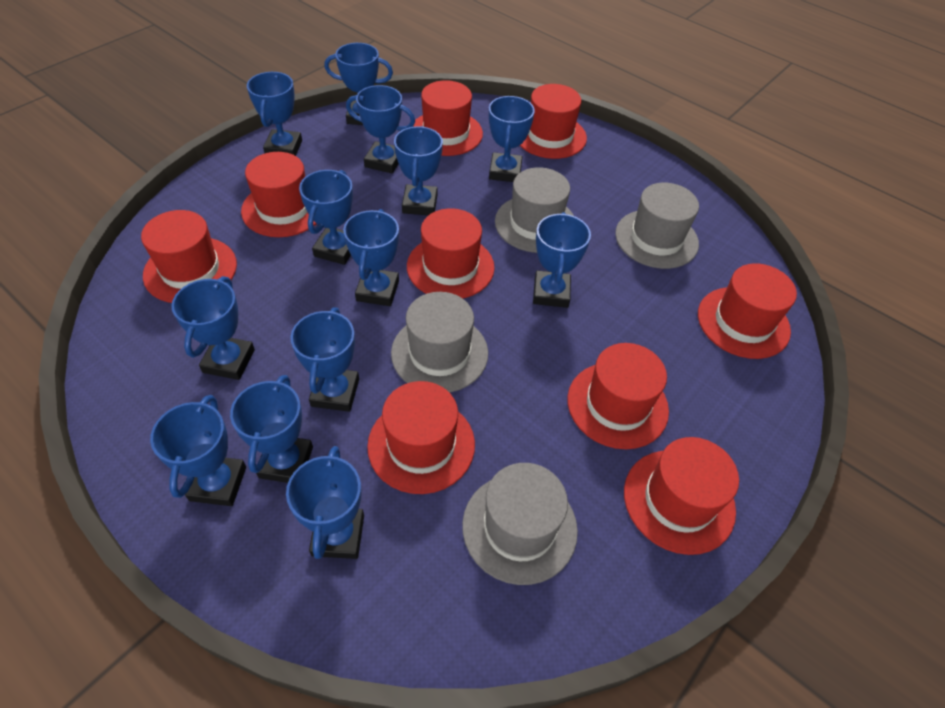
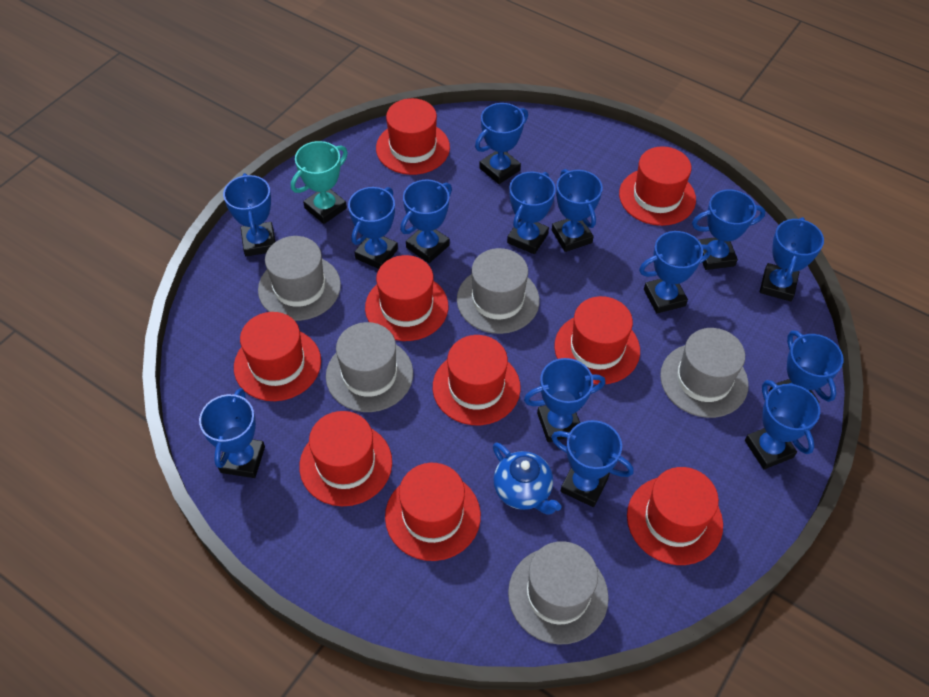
blue teapot: 0 -> 1
blue trophy: 13 -> 14
grey hat: 4 -> 5
turquoise trophy: 0 -> 1

